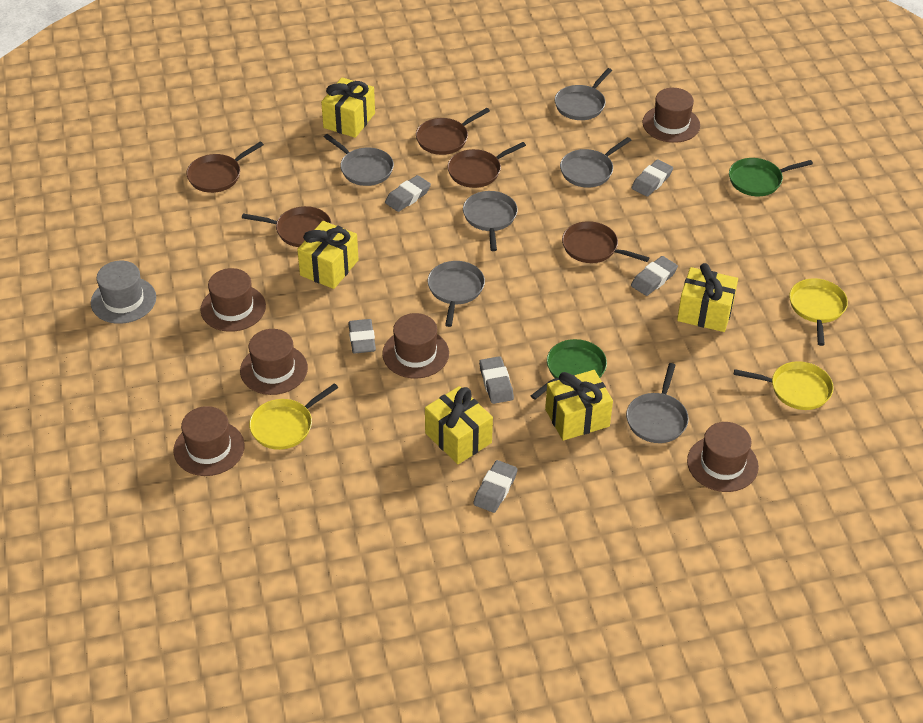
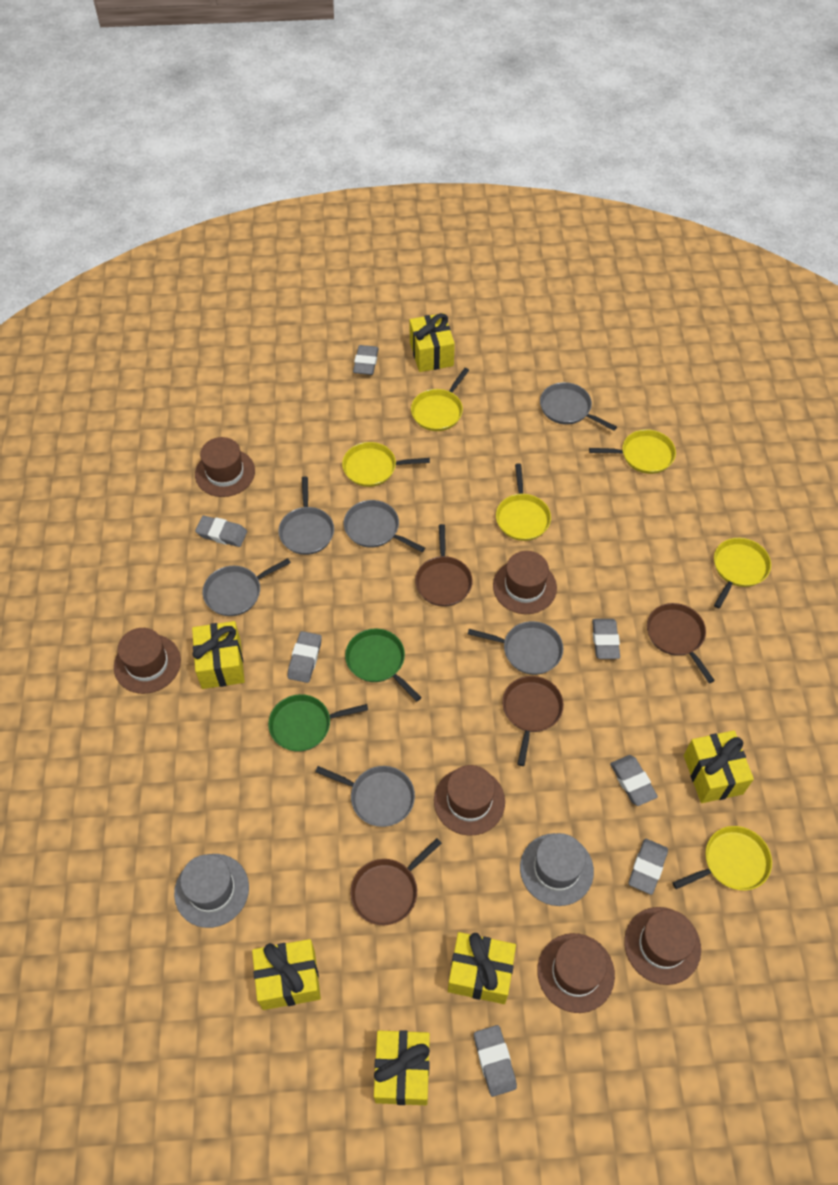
brown pan: 5 -> 4
grey eraser: 6 -> 7
grey hat: 1 -> 2
yellow gift: 5 -> 6
yellow pan: 3 -> 6

